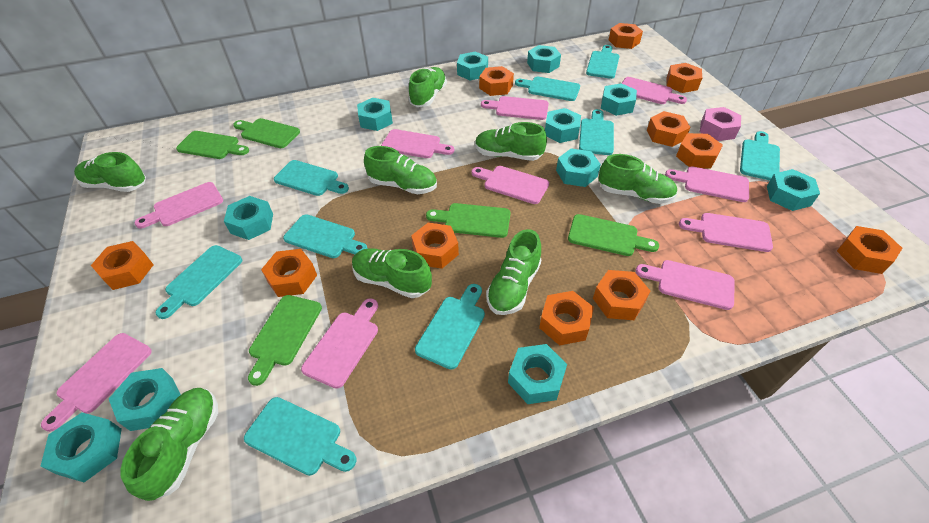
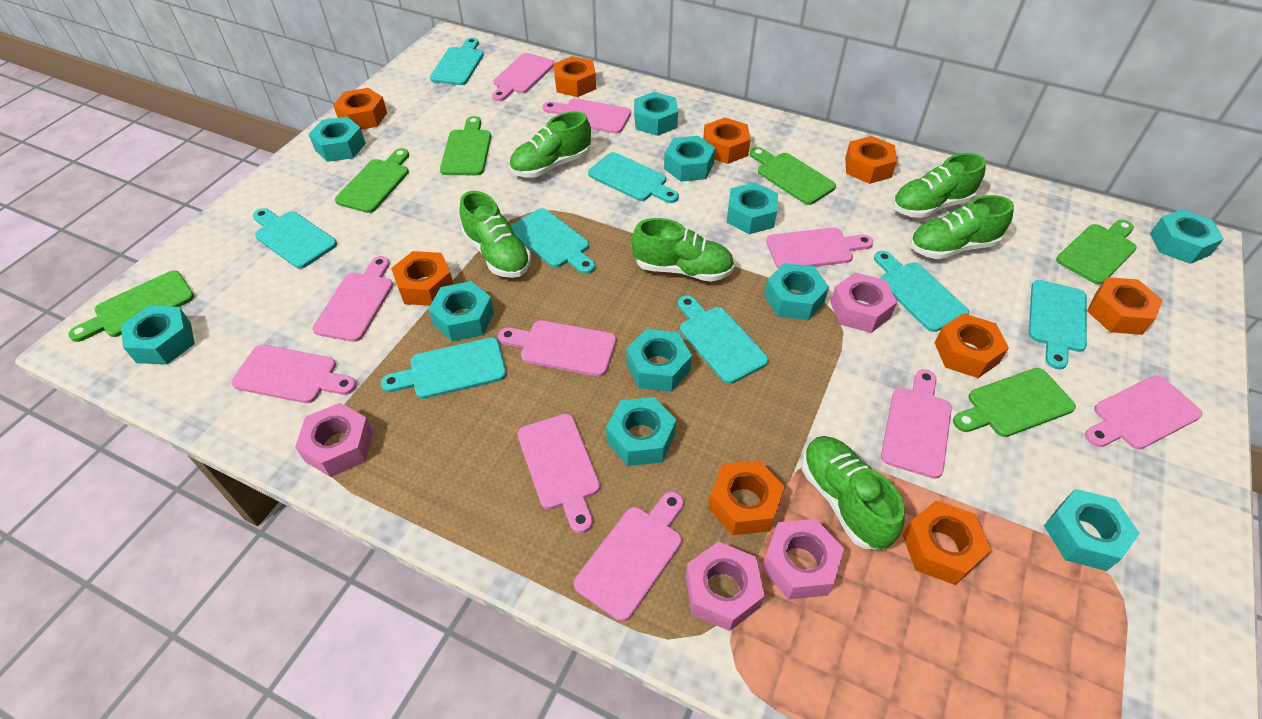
green cutting board: 5 -> 6
green shoe: 8 -> 6
orange nut: 11 -> 9
pink nut: 1 -> 4
turquoise cutting board: 9 -> 8

